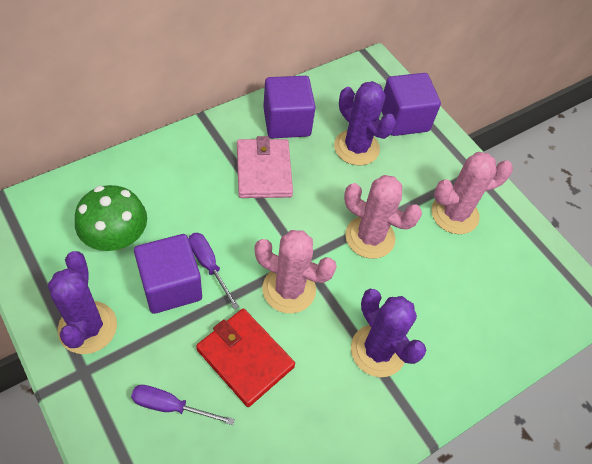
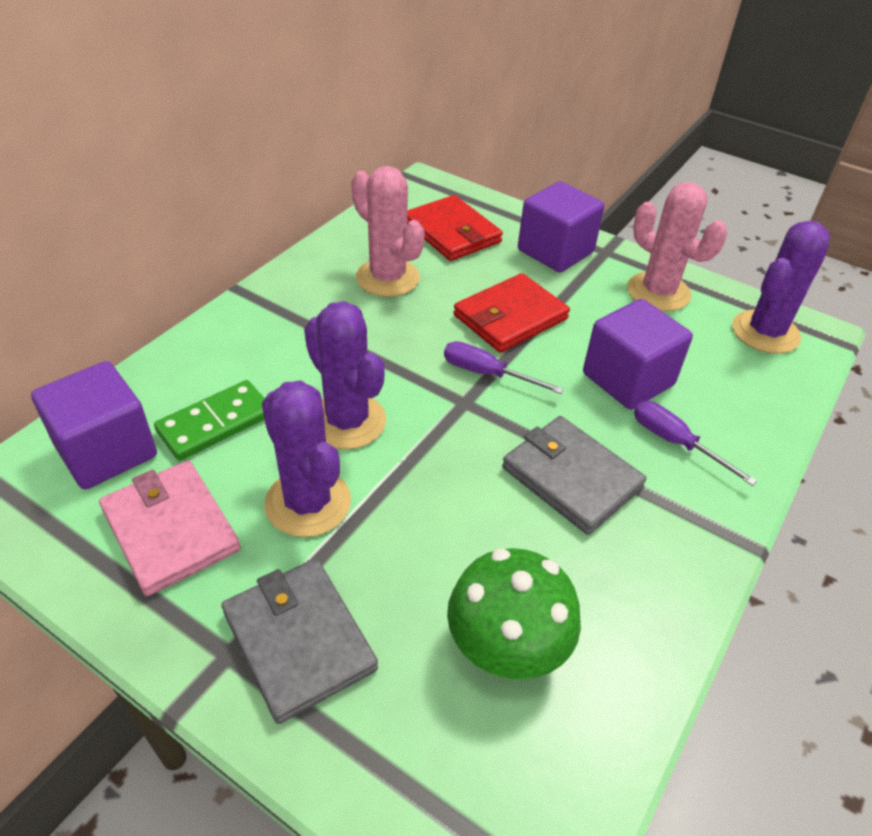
green domino: 0 -> 1
grey wallet: 0 -> 2
pink cactus: 3 -> 2
red wallet: 1 -> 2

